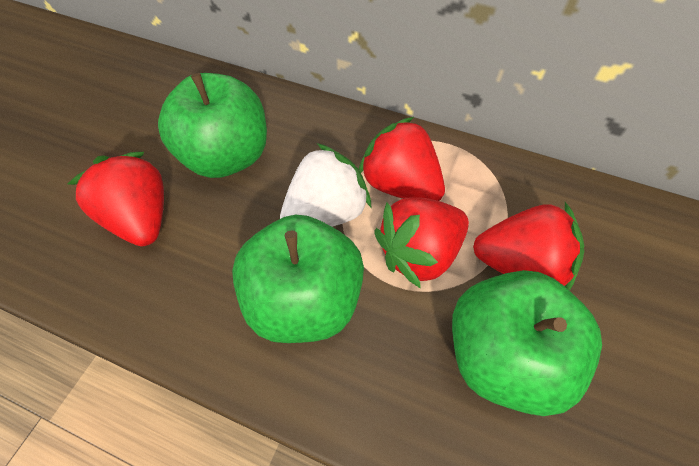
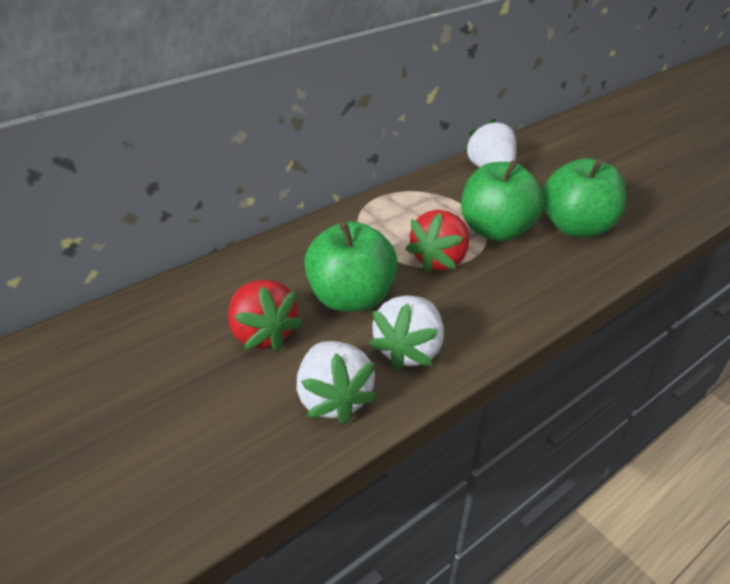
red strawberry: 4 -> 2
white strawberry: 1 -> 3

